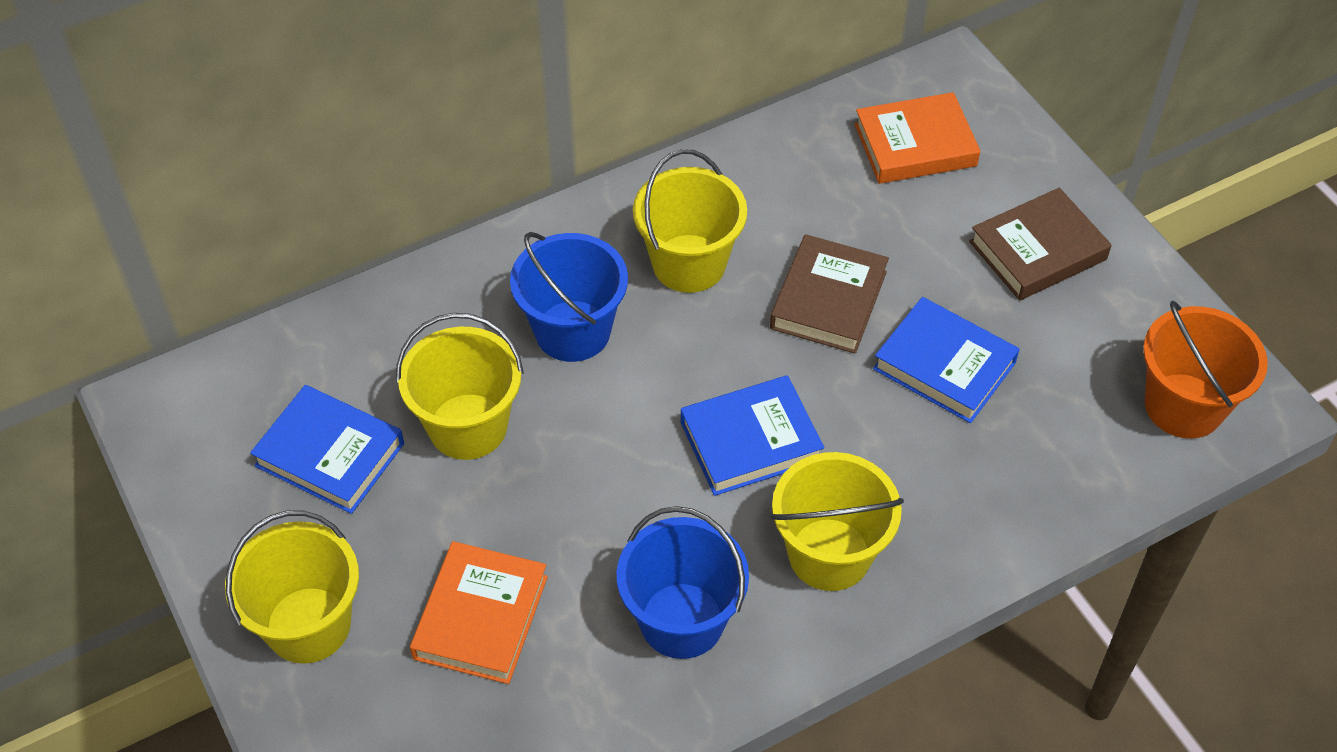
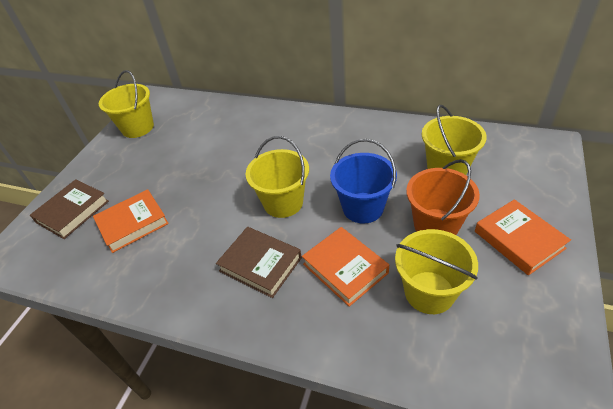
blue book: 3 -> 0
blue bucket: 2 -> 1
orange book: 2 -> 3

